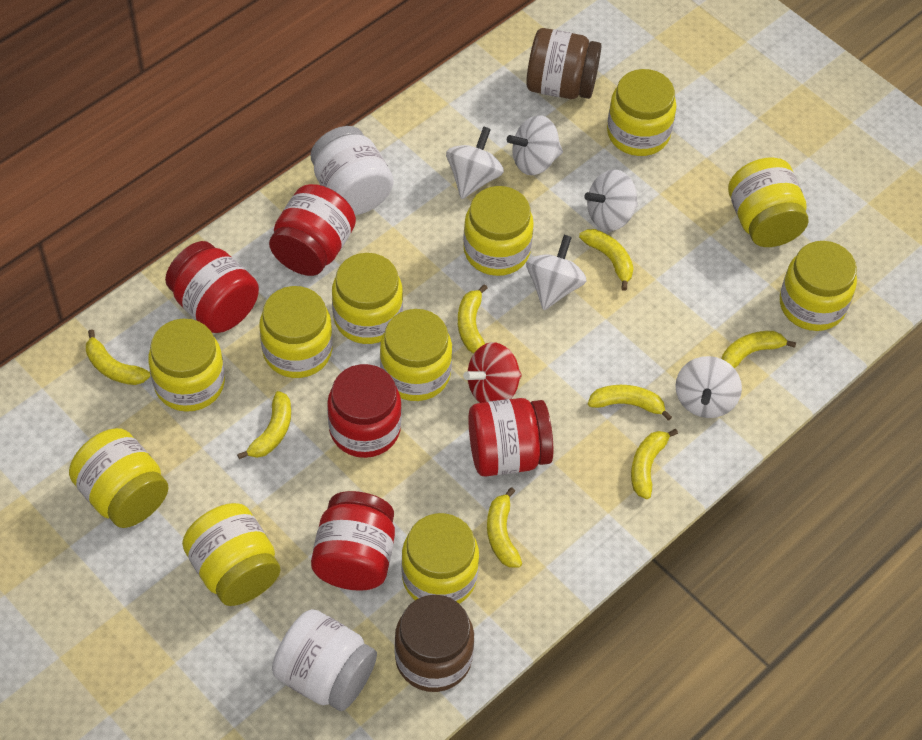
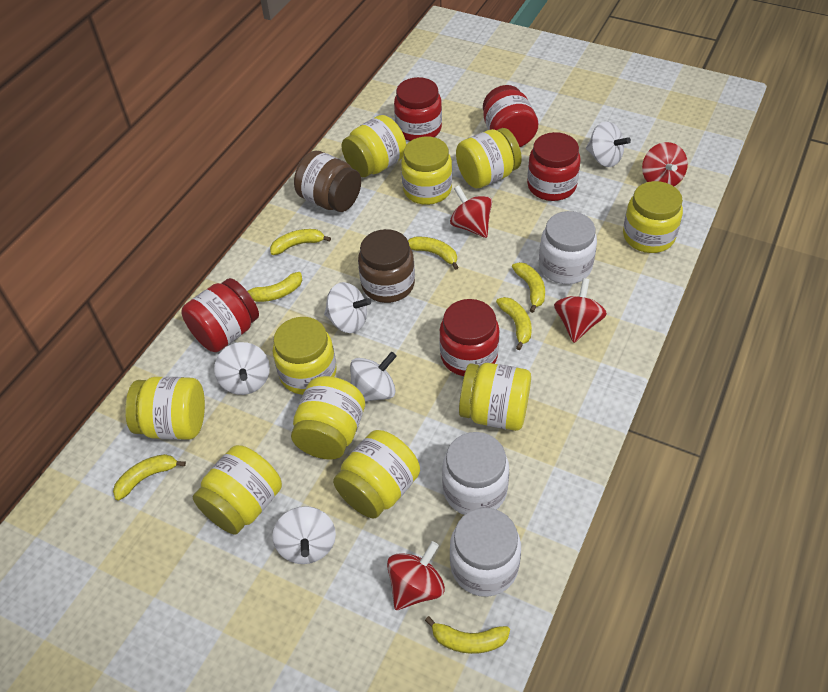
red spinning top: 1 -> 4
white jar: 2 -> 3
yellow banana: 8 -> 7
yellow jar: 11 -> 10

